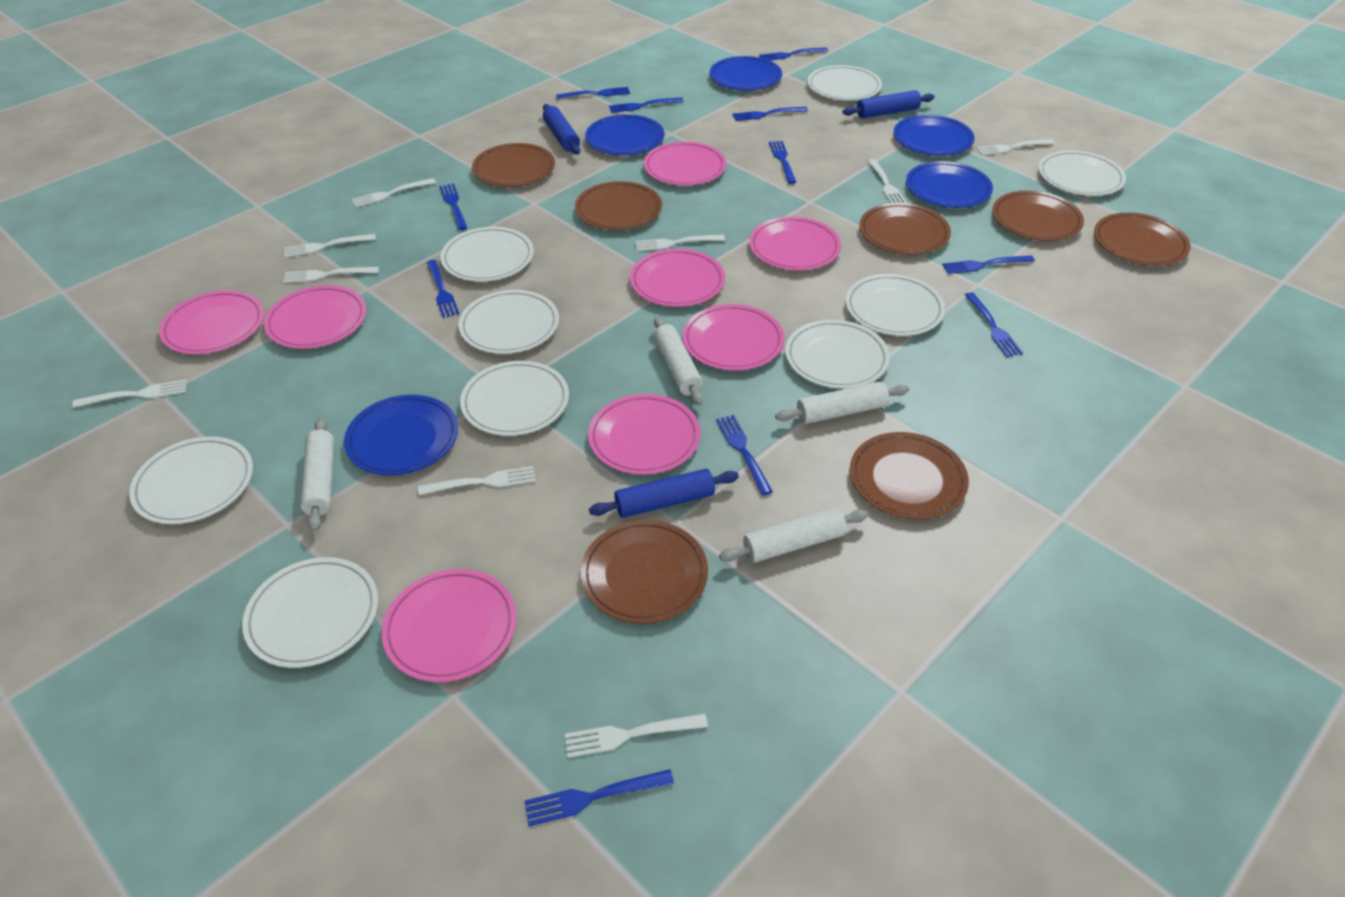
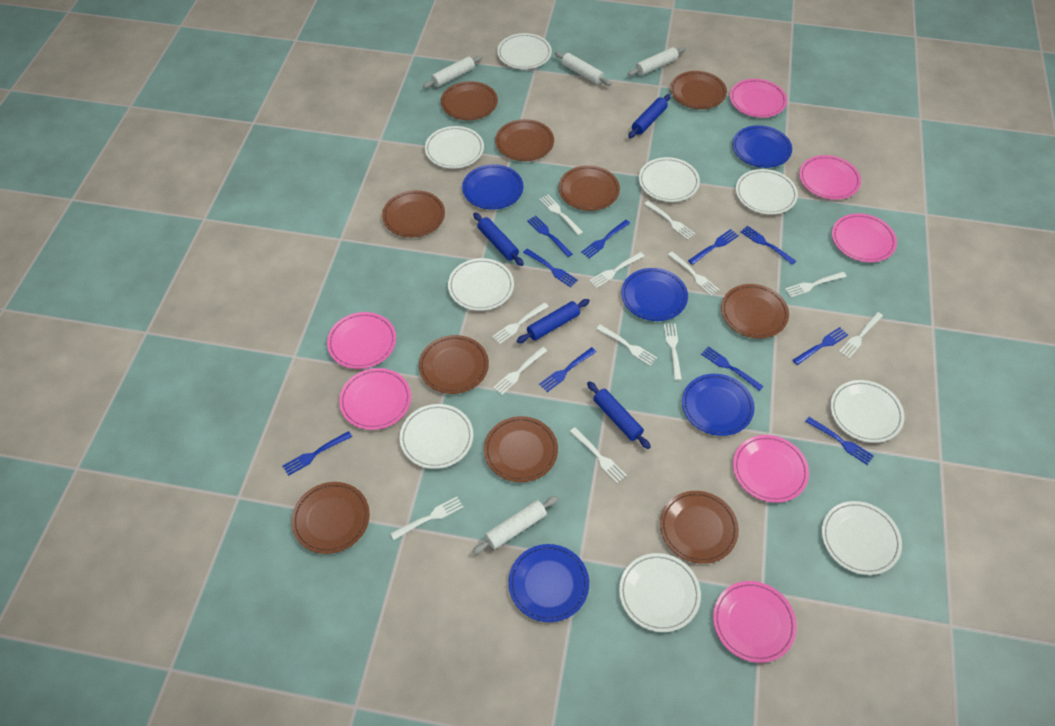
blue fork: 11 -> 10
blue rolling pin: 3 -> 4
brown plate: 7 -> 10
pink plate: 8 -> 7
white fork: 9 -> 12

